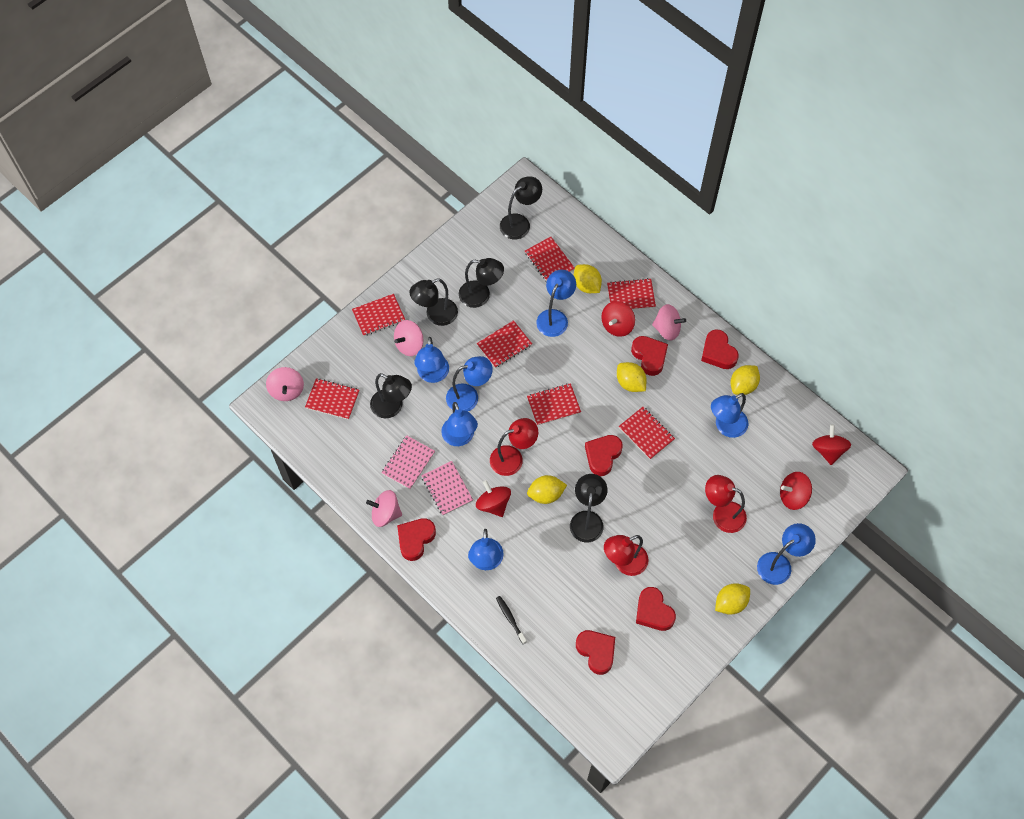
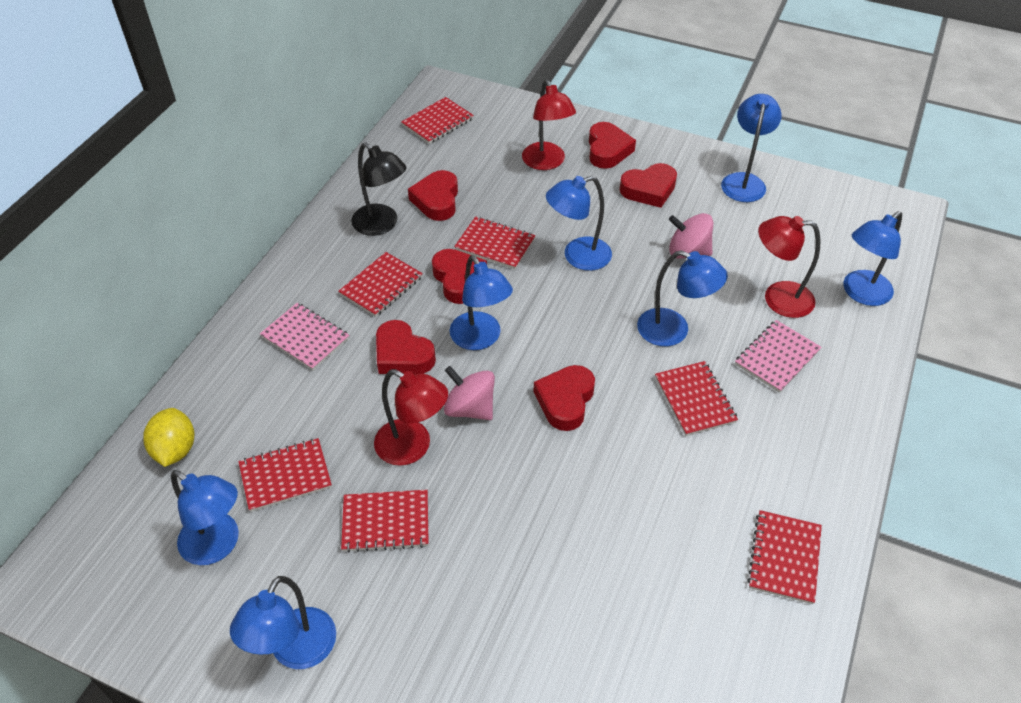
black lamp: 5 -> 1
black toothbrush: 1 -> 0
pink spinning top: 4 -> 2
red spinning top: 4 -> 0
yellow lemon: 5 -> 1

